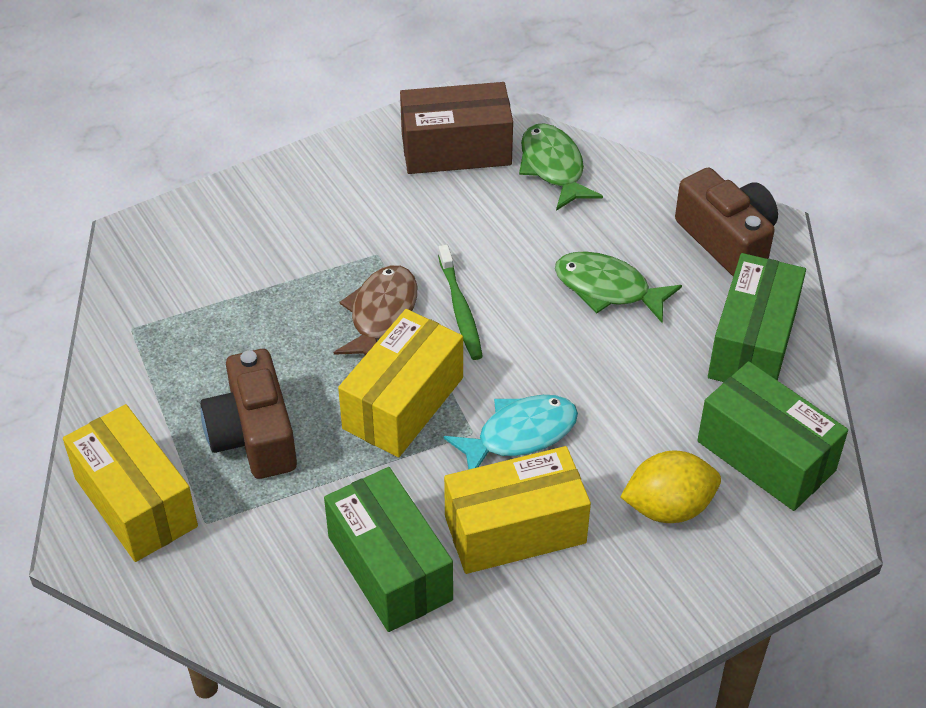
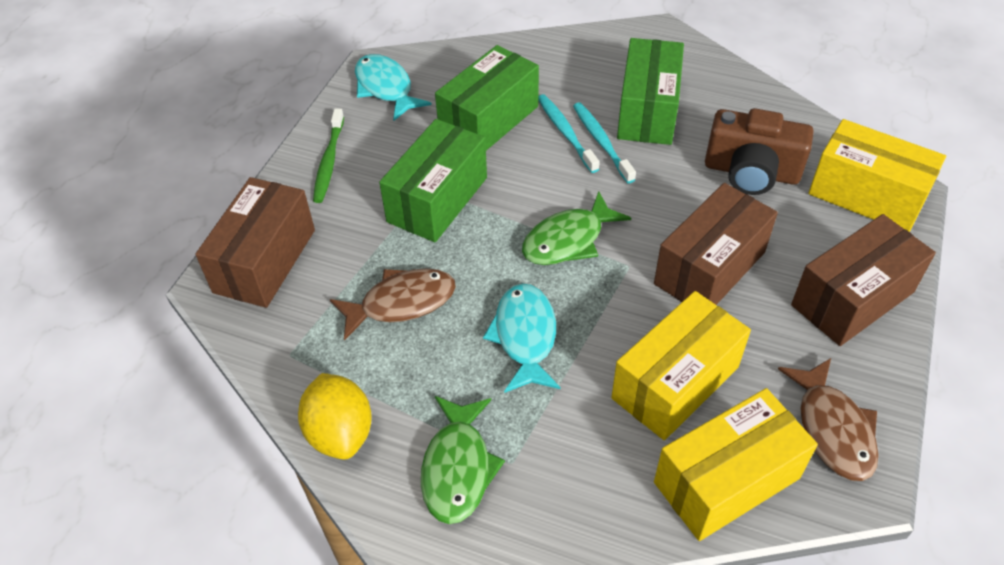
brown box: 1 -> 3
brown camera: 2 -> 1
brown fish: 1 -> 2
turquoise fish: 1 -> 2
turquoise toothbrush: 0 -> 2

